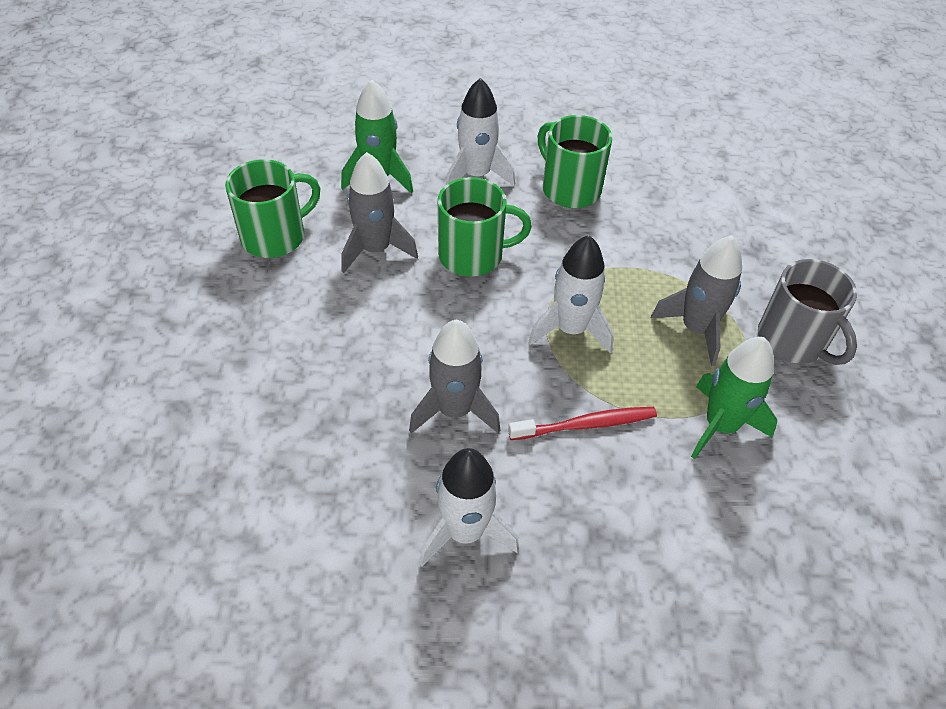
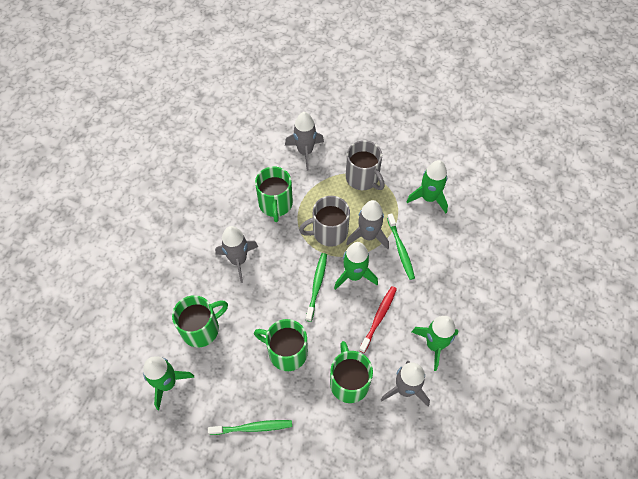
green mug: 3 -> 4
green rocket: 2 -> 4
green toothbrush: 0 -> 3
grey mug: 1 -> 2
grey rocket: 3 -> 4
white rocket: 3 -> 0

